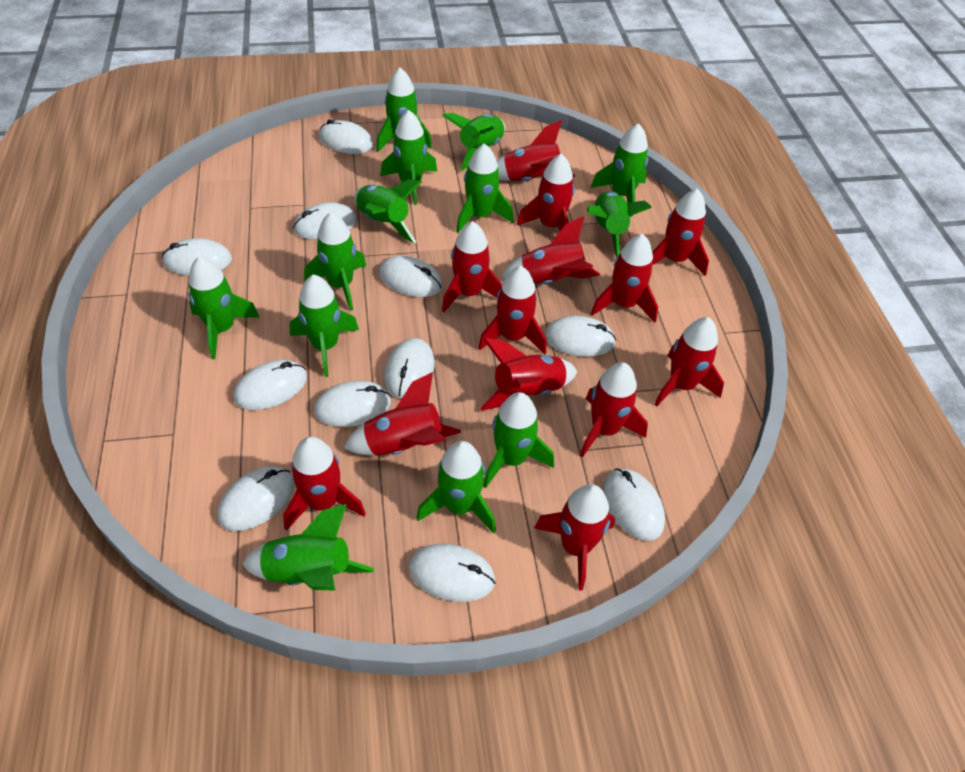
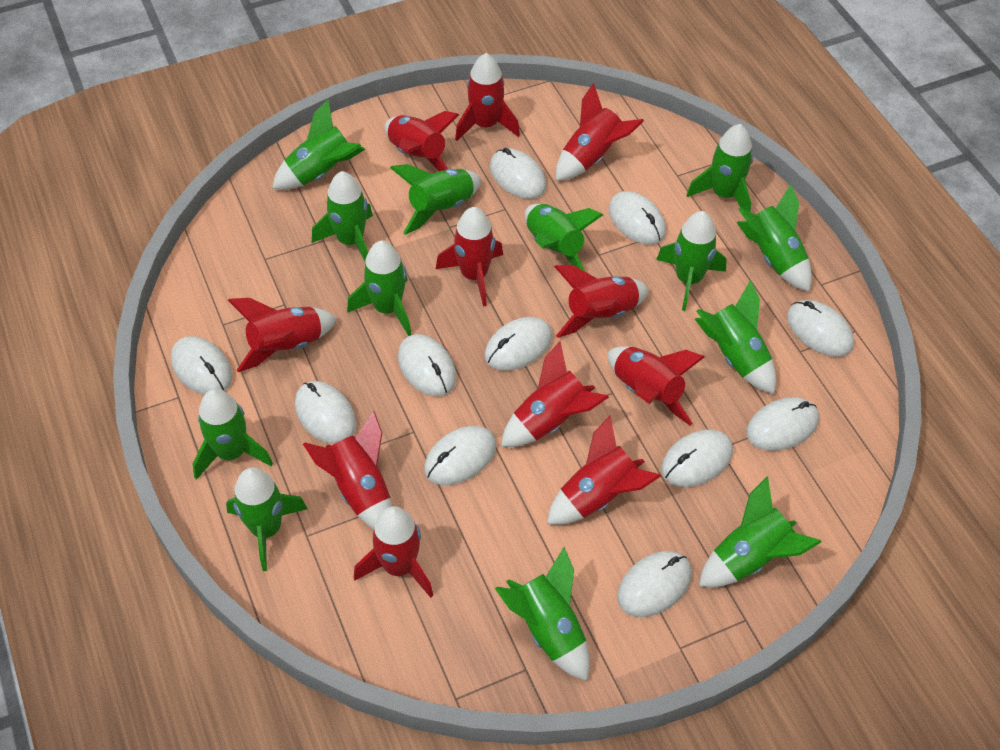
red rocket: 13 -> 11

